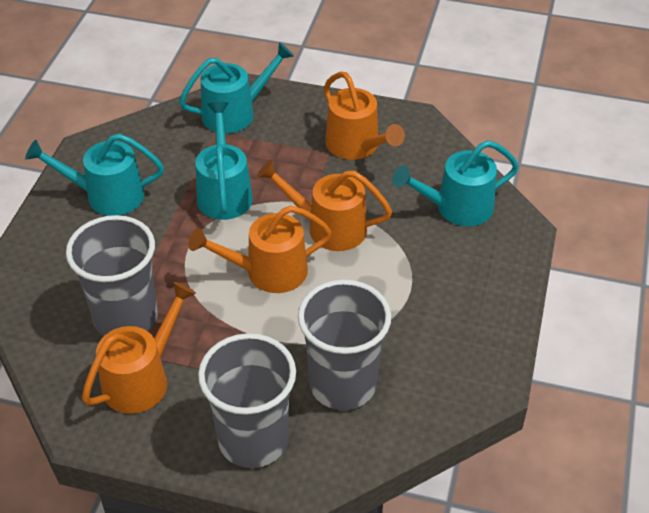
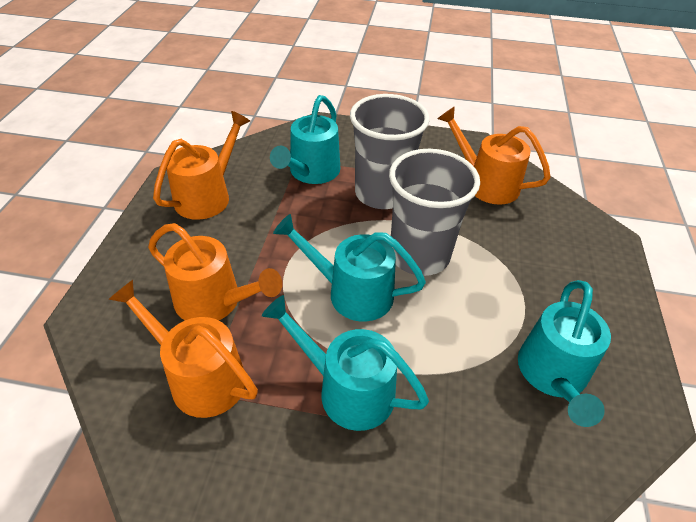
grey cup: 3 -> 2

